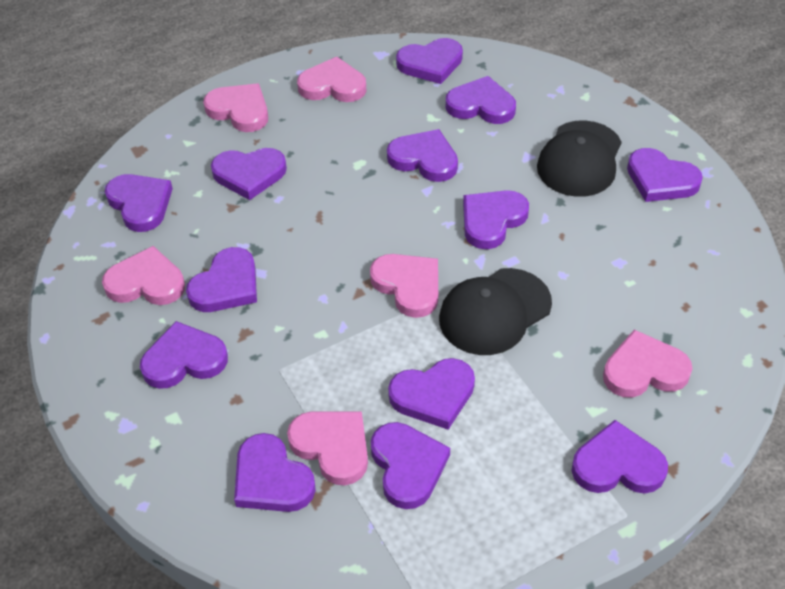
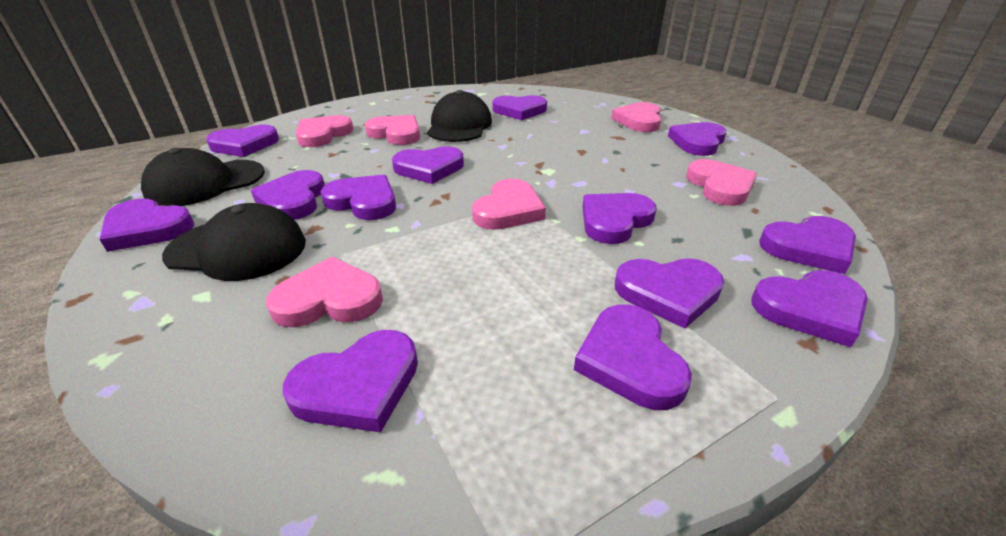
black cap: 2 -> 3

